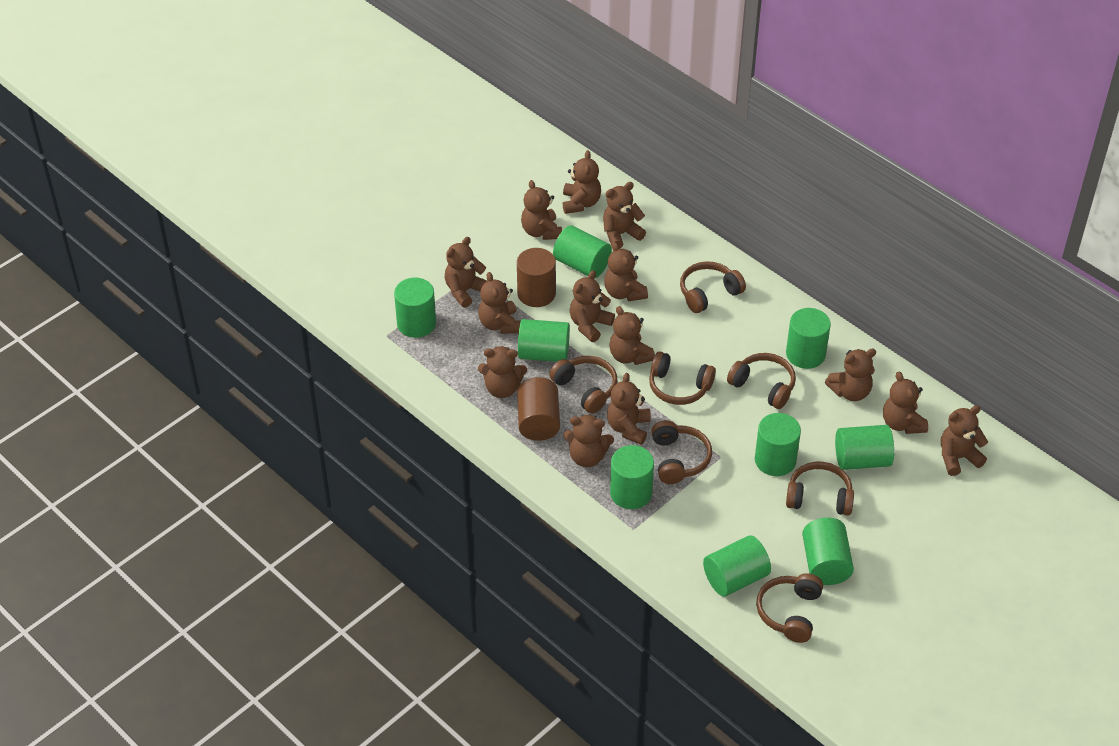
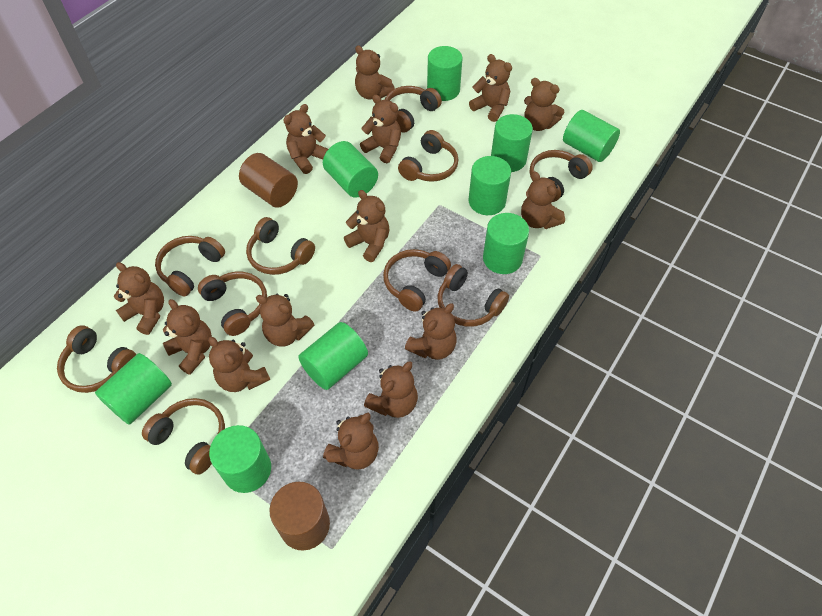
brown headphones: 7 -> 10

